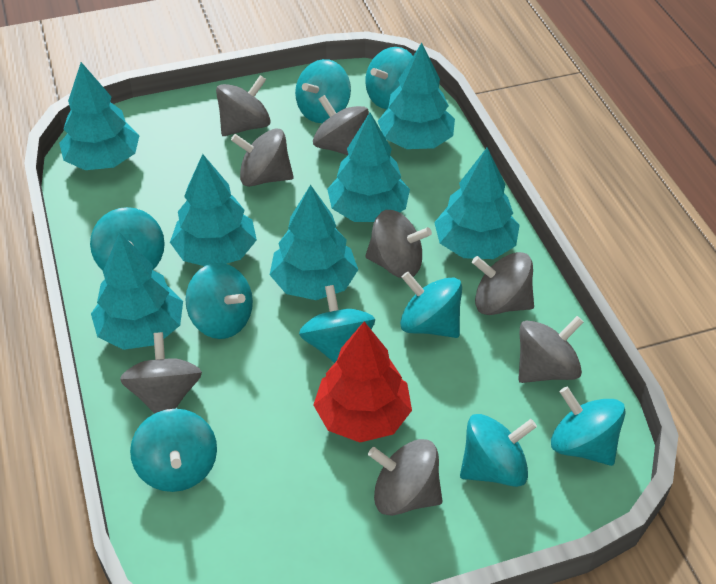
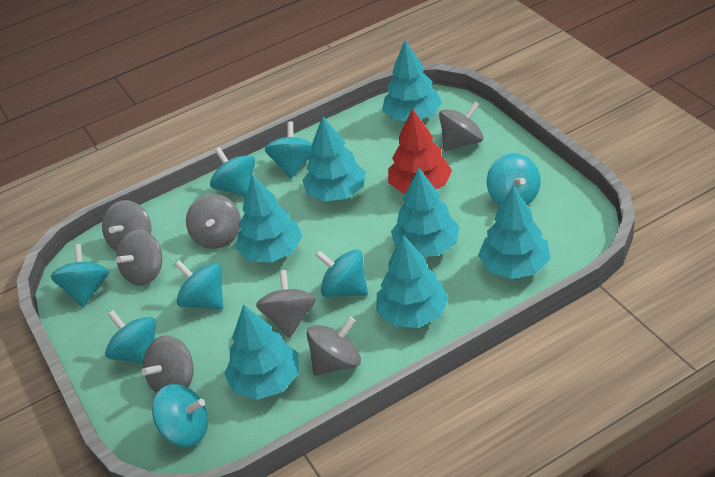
grey spinning top: 8 -> 7
turquoise spinning top: 9 -> 8

